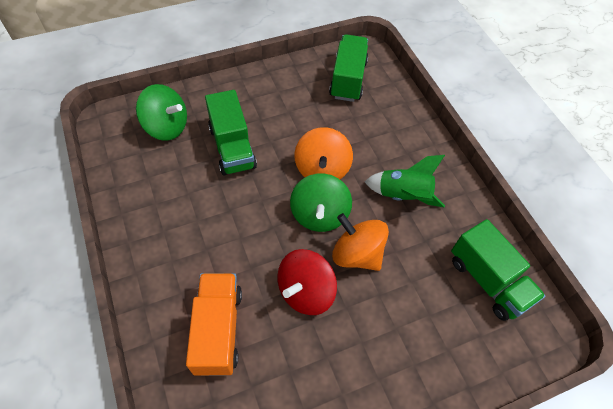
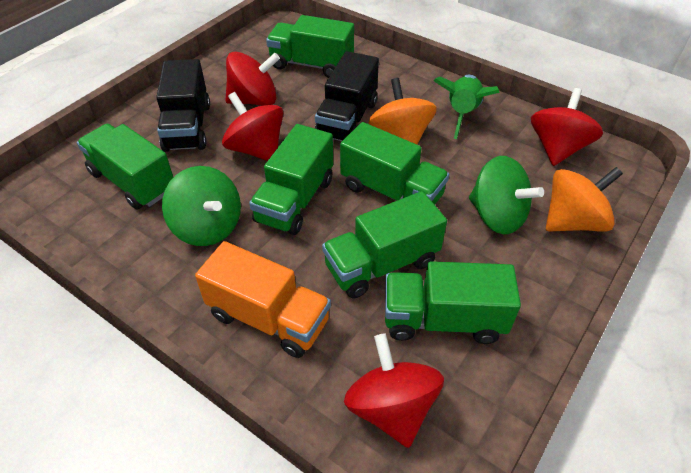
black truck: 0 -> 2
green truck: 3 -> 6
red spinning top: 1 -> 4

